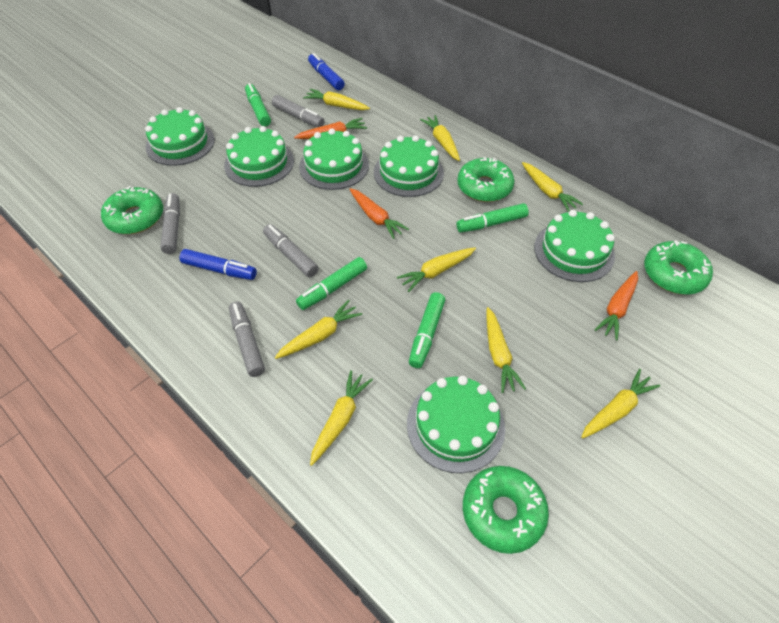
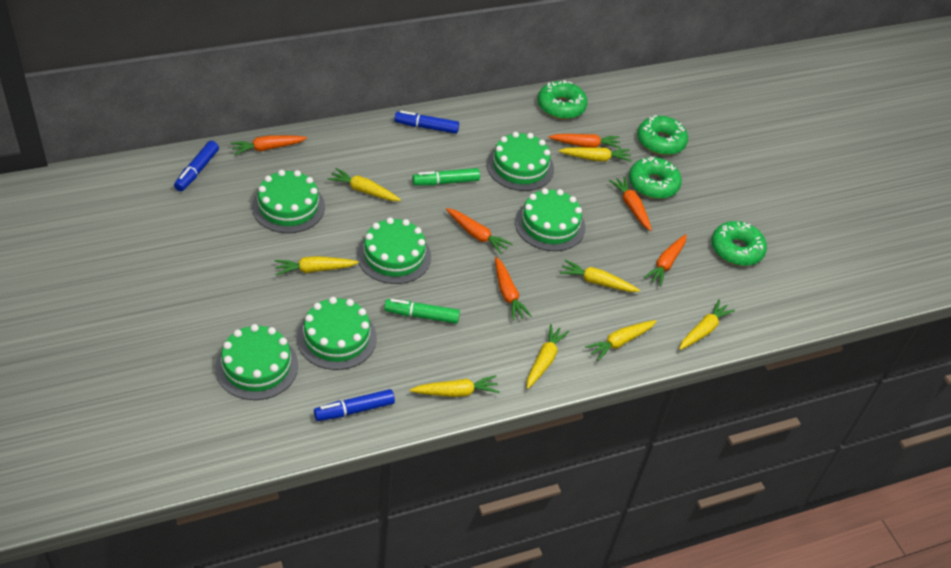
blue marker: 2 -> 3
green marker: 4 -> 2
grey marker: 4 -> 0
orange carrot: 3 -> 6

